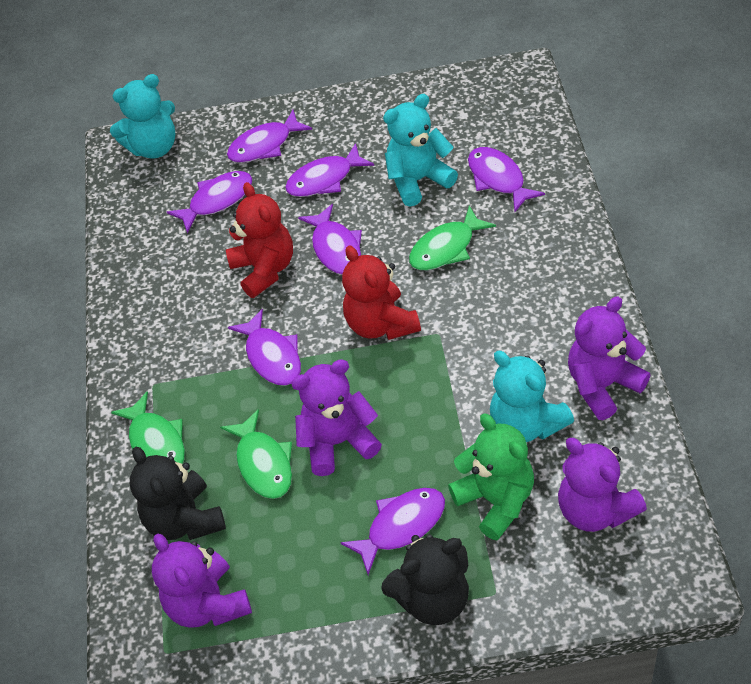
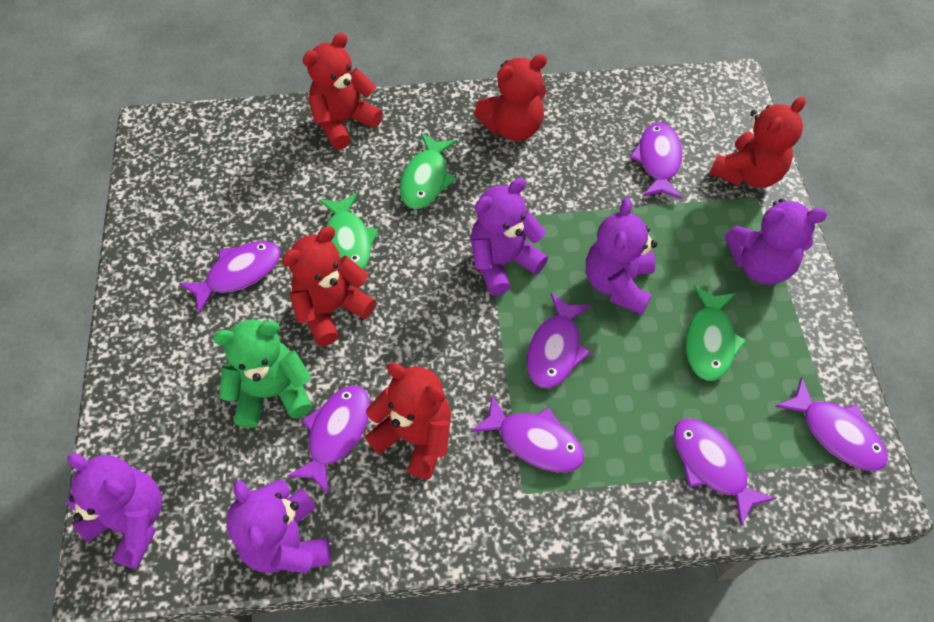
black teddy bear: 2 -> 0
purple teddy bear: 4 -> 5
red teddy bear: 2 -> 5
turquoise teddy bear: 3 -> 0

